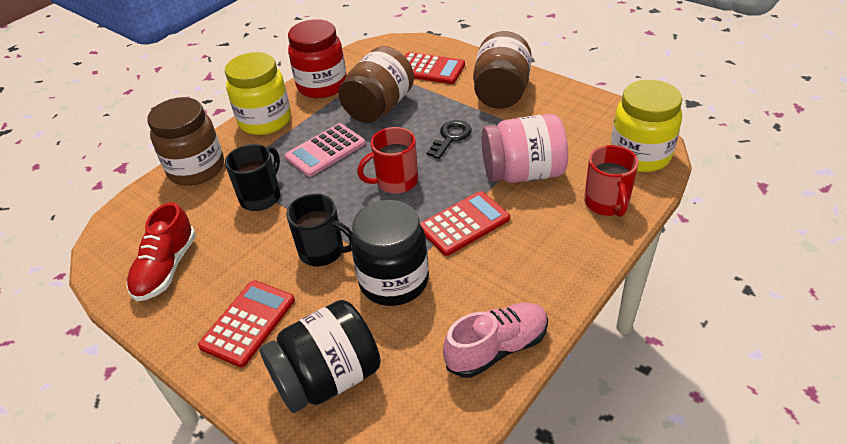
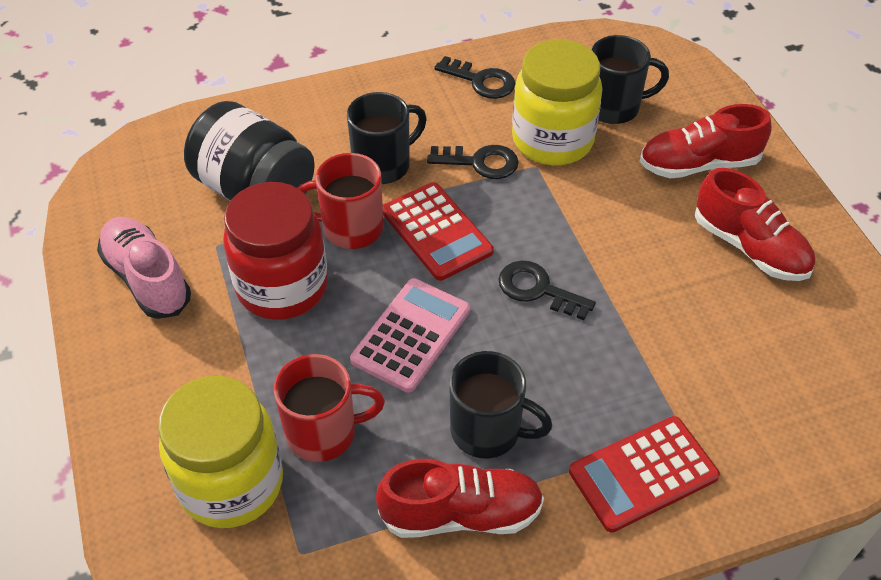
black jar: 2 -> 1
black key: 1 -> 3
black mug: 2 -> 3
brown jar: 3 -> 0
pink jar: 1 -> 0
red calculator: 3 -> 2
red shoe: 1 -> 3

